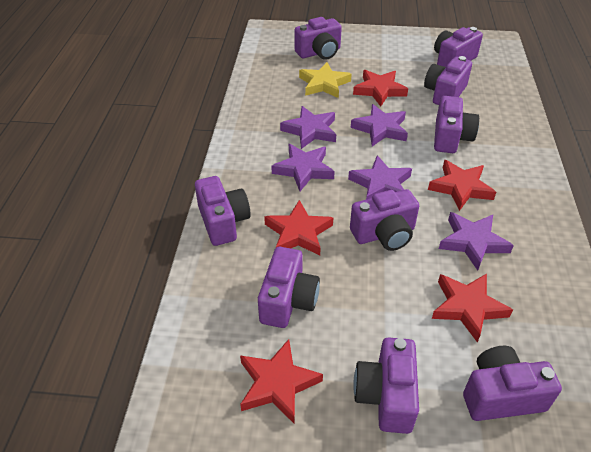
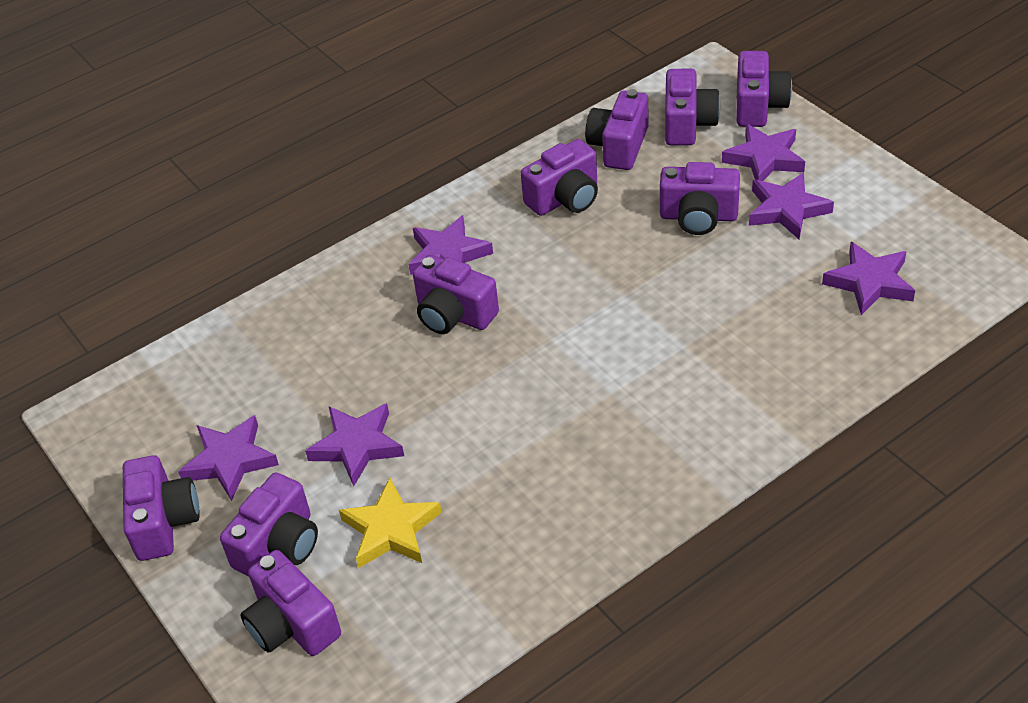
purple star: 5 -> 6
red star: 5 -> 0

